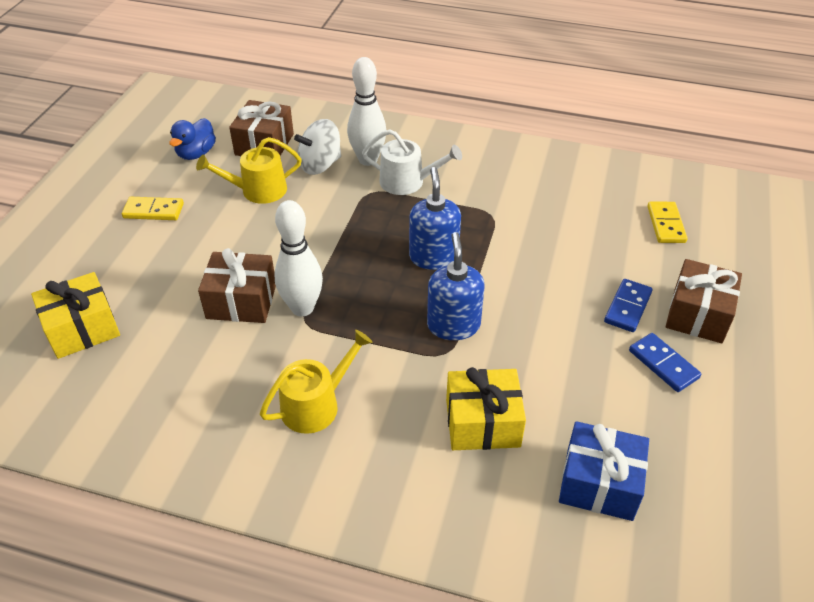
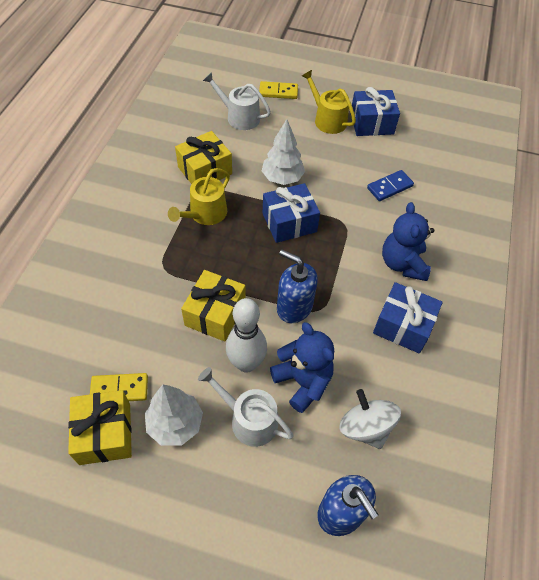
blue domino: 2 -> 1
blue duck: 1 -> 0
blue gift: 1 -> 3
blue teddy bear: 0 -> 2
brown gift: 3 -> 0
white bowling pin: 2 -> 1
white tree: 0 -> 2
white watering can: 1 -> 2
yellow gift: 2 -> 3

